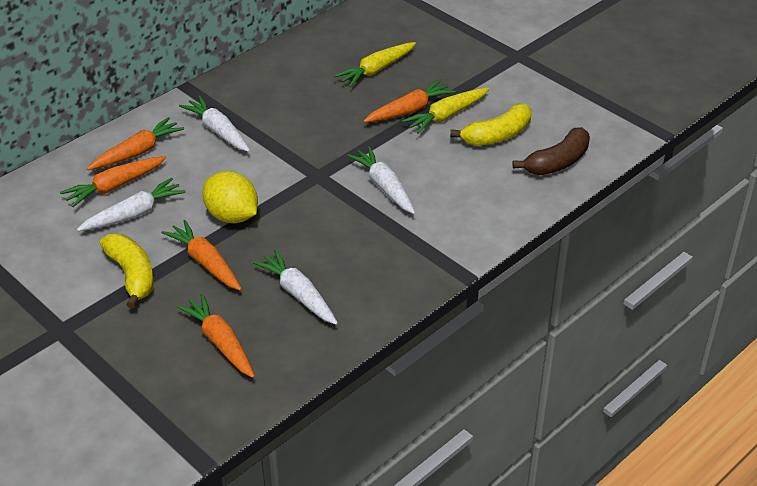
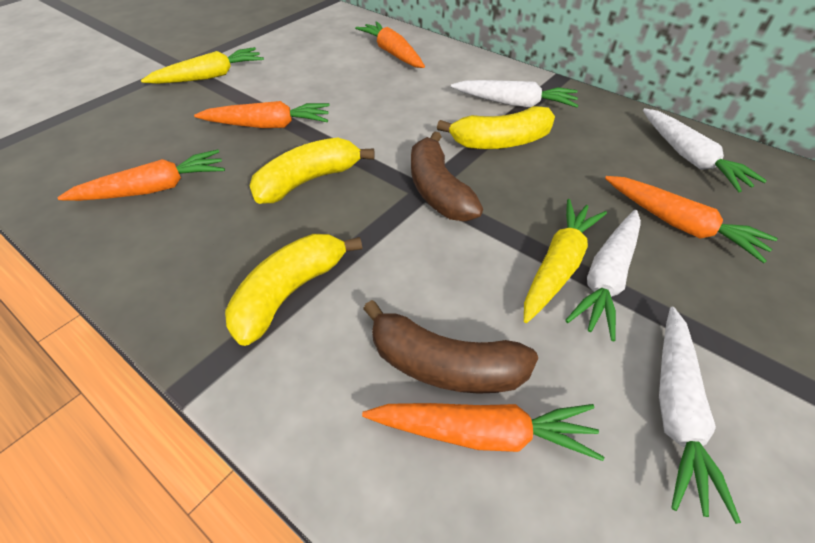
brown banana: 1 -> 2
yellow banana: 2 -> 3
yellow lemon: 1 -> 0

